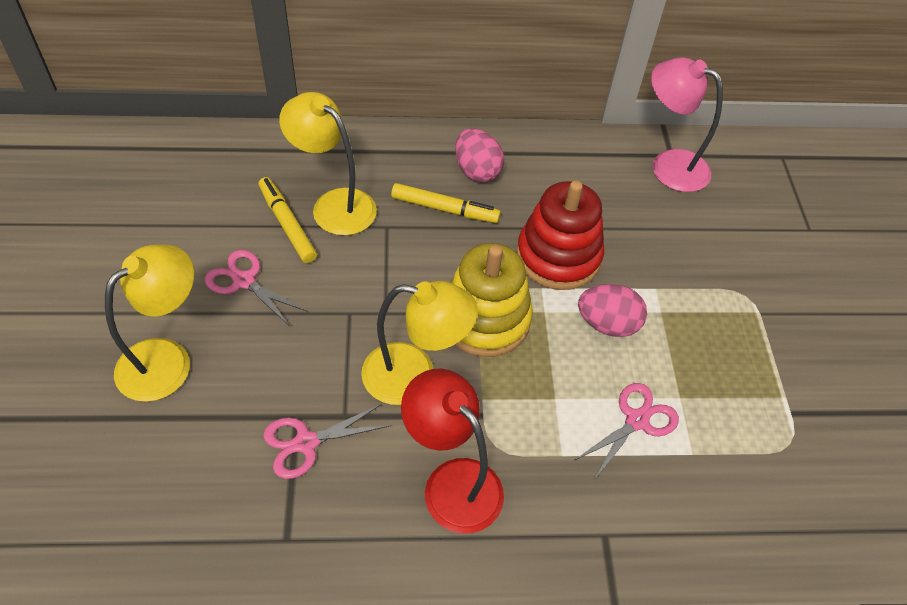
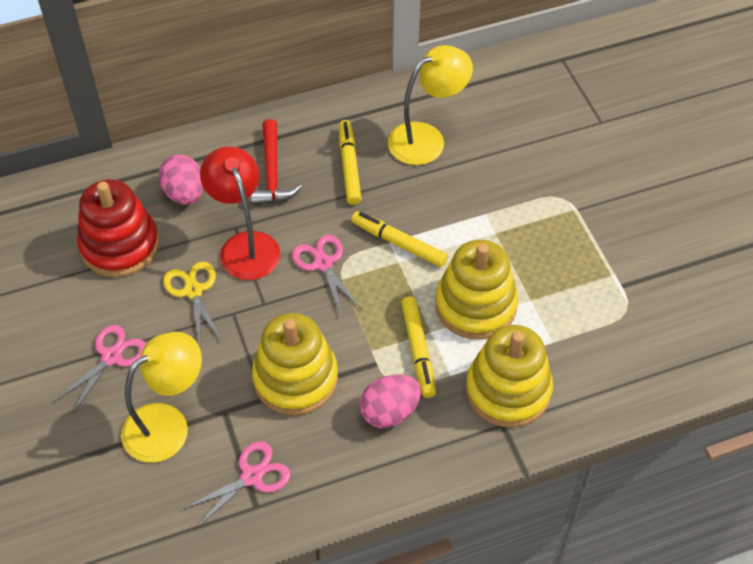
pink lamp: 1 -> 0
red hammer: 0 -> 1
yellow lamp: 3 -> 2
yellow marker: 2 -> 3
yellow scissors: 0 -> 1
yellow stacking toy: 1 -> 3

